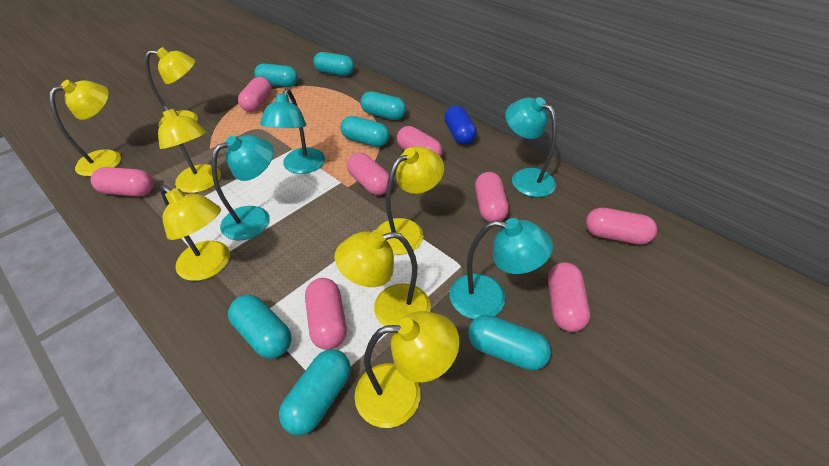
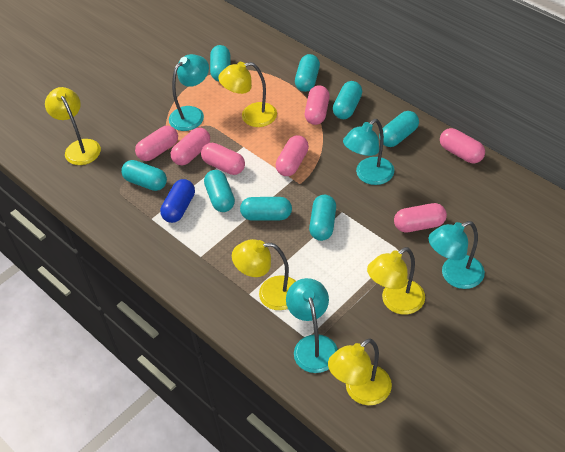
pink capsule: 8 -> 7
turquoise capsule: 7 -> 8
yellow lamp: 7 -> 5

